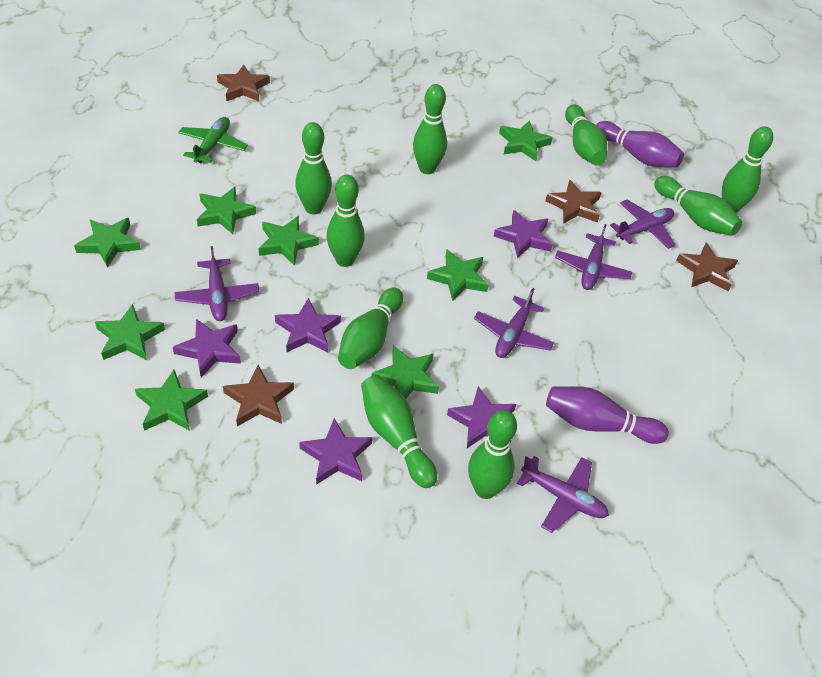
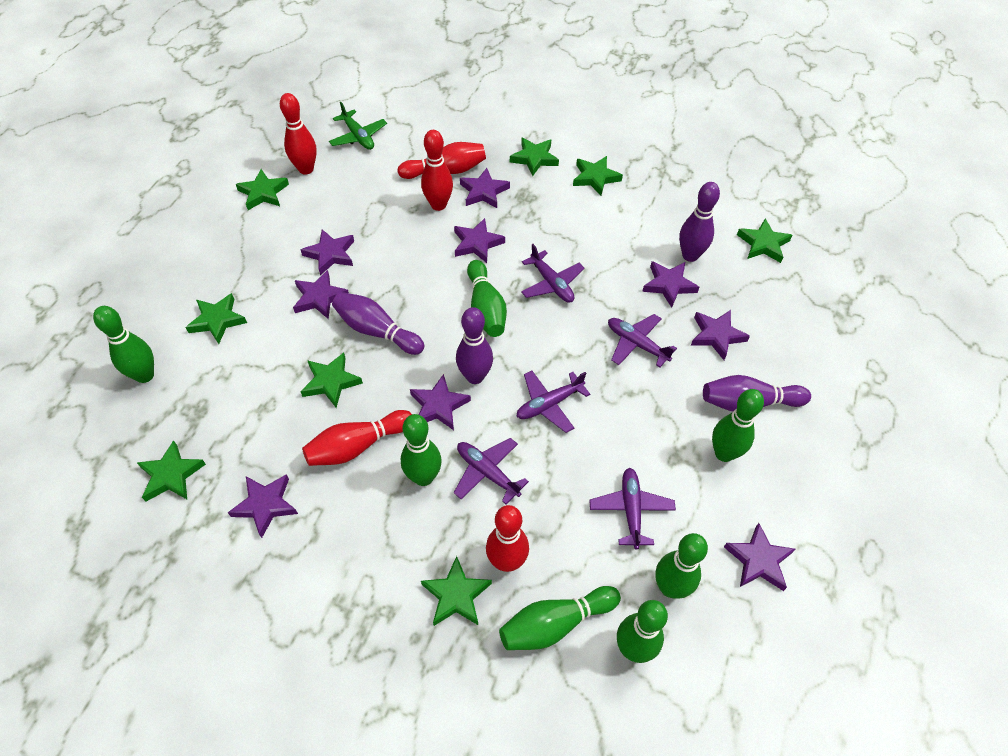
brown star: 4 -> 0
green bowling pin: 9 -> 7
purple bowling pin: 2 -> 4
purple star: 5 -> 9
red bowling pin: 0 -> 5

